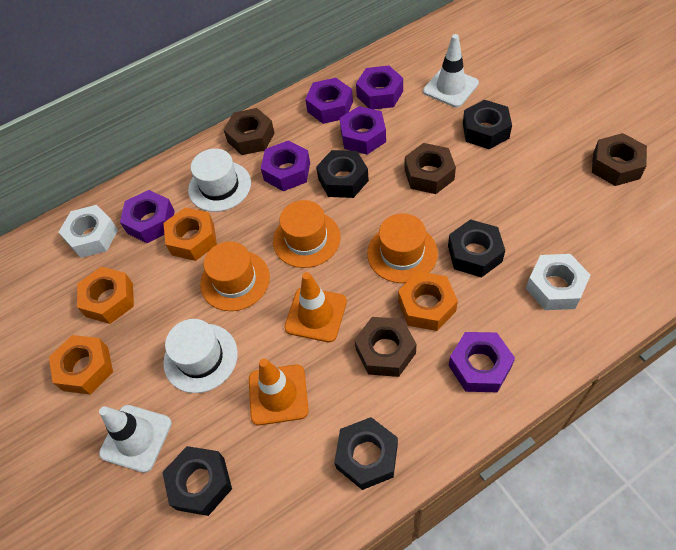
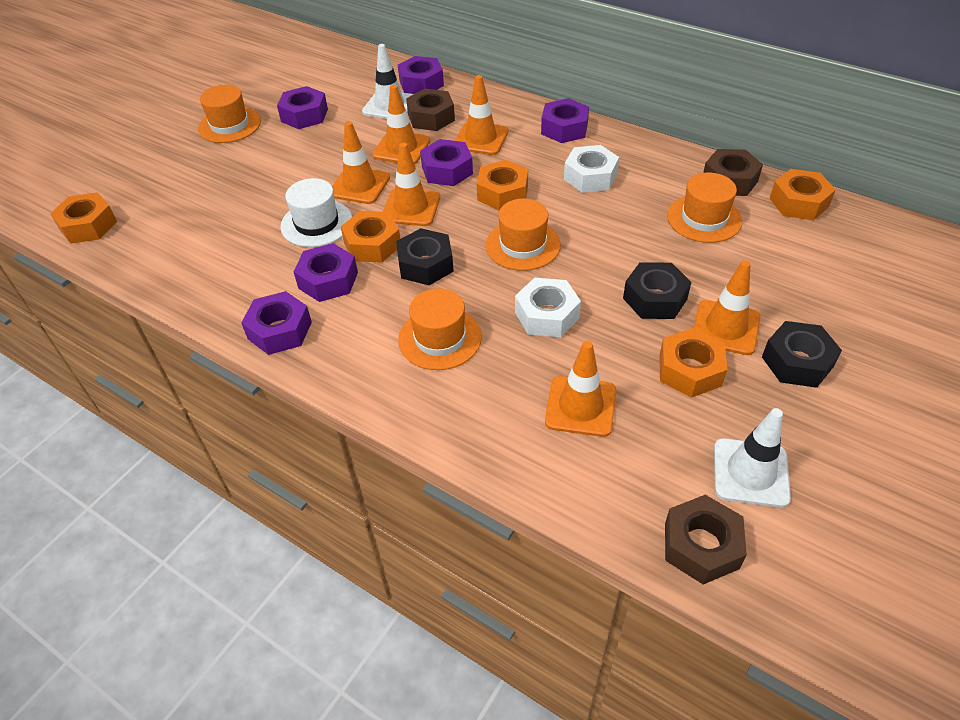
black nut: 5 -> 3
brown nut: 4 -> 3
orange hat: 3 -> 4
orange nut: 4 -> 5
orange traffic cone: 2 -> 6
white hat: 2 -> 1

